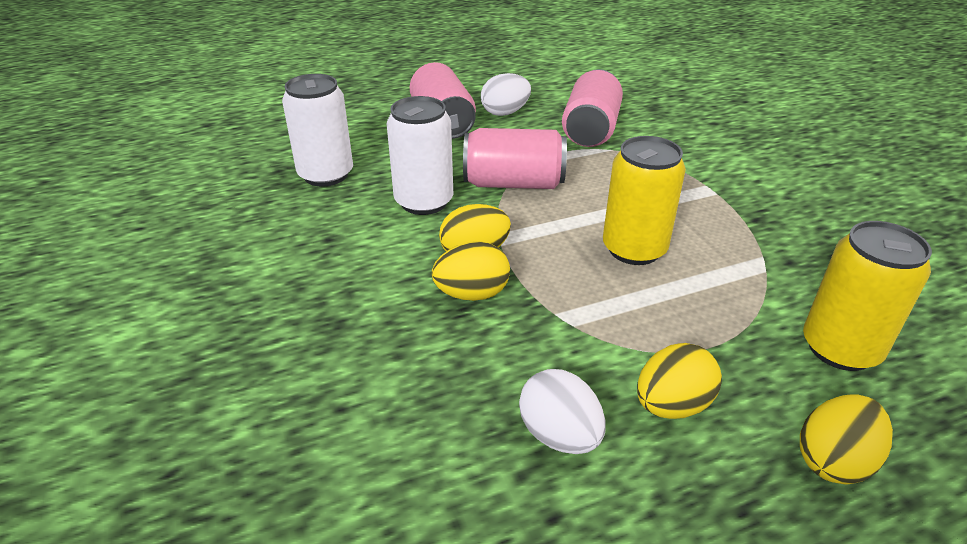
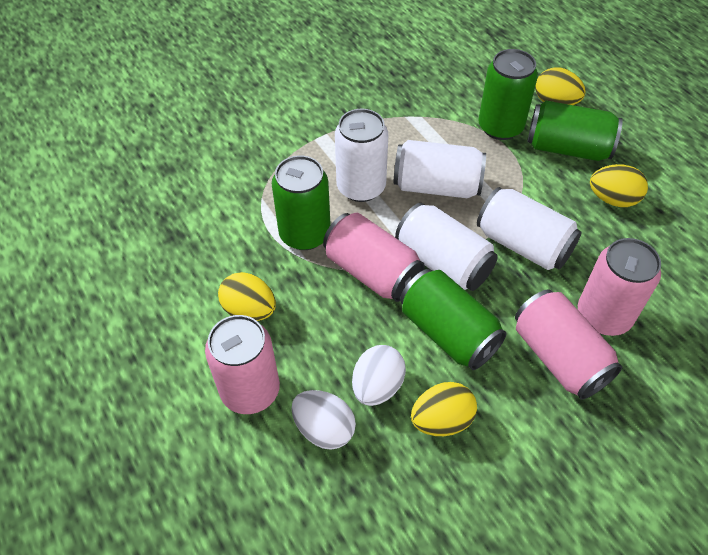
green can: 0 -> 4
pink can: 3 -> 4
white can: 2 -> 4
yellow can: 2 -> 0

